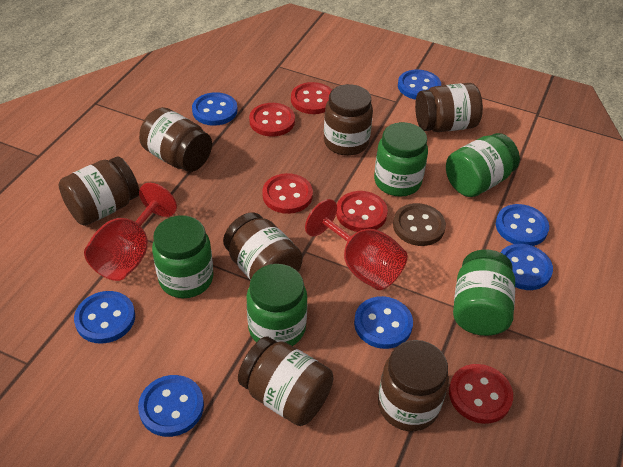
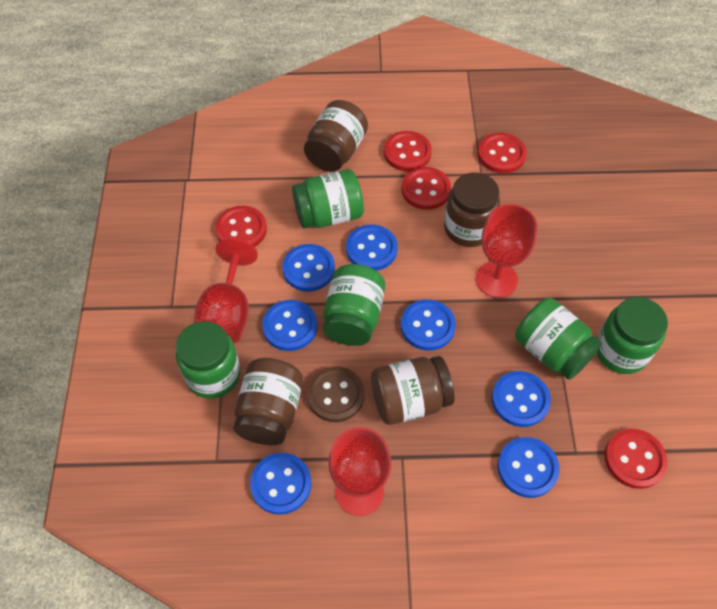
brown jar: 7 -> 4
red goblet: 2 -> 3

